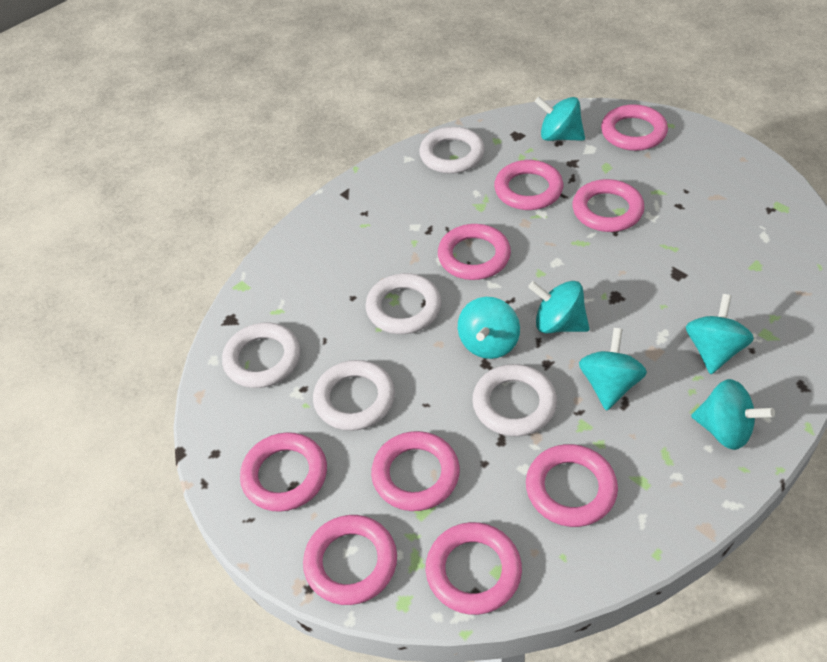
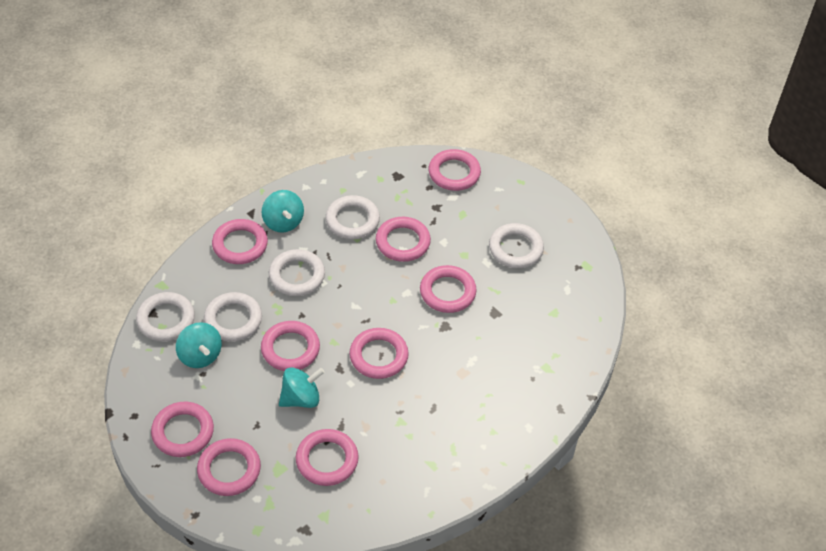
turquoise spinning top: 6 -> 3

